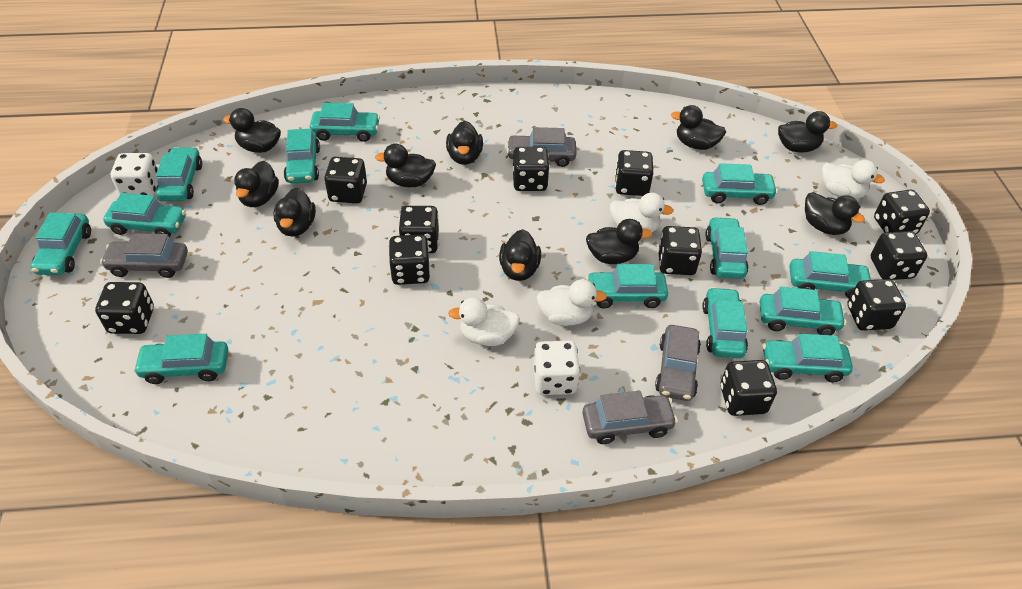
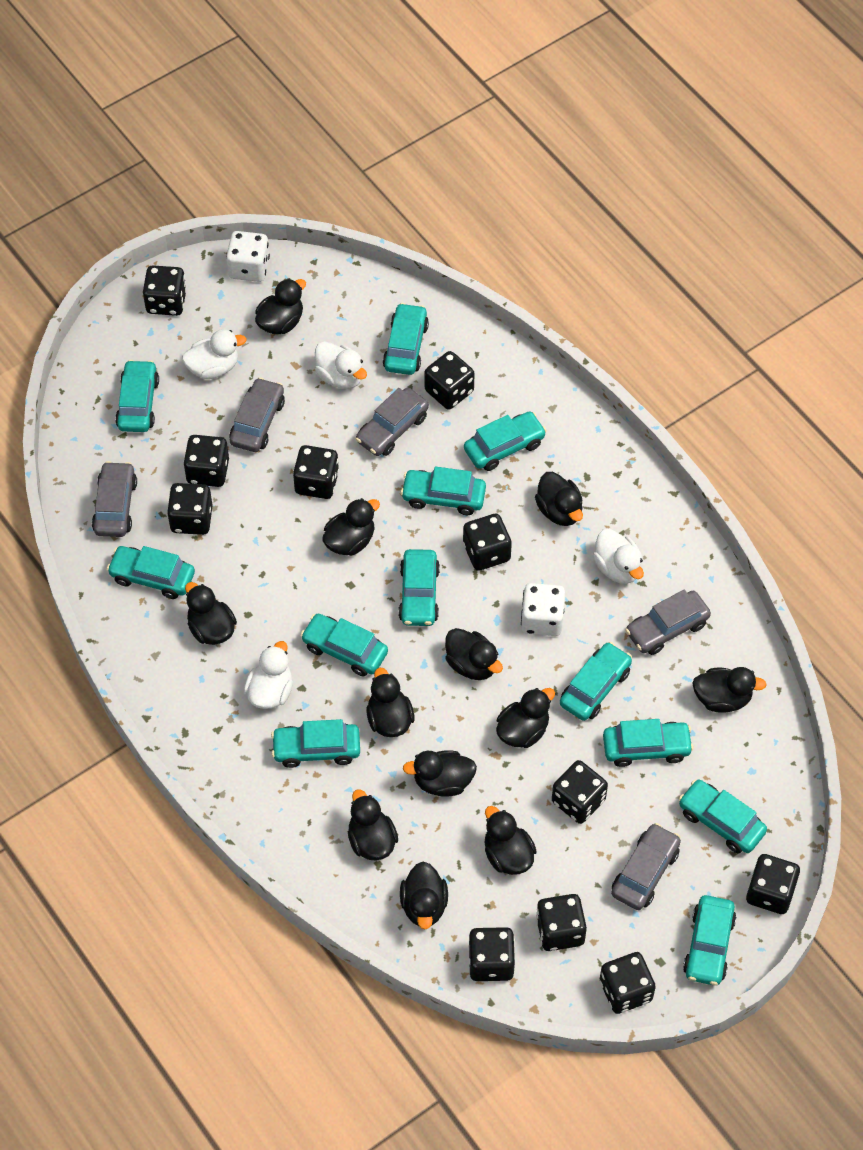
black duck: 10 -> 12
grey car: 4 -> 5
turquoise car: 13 -> 12

